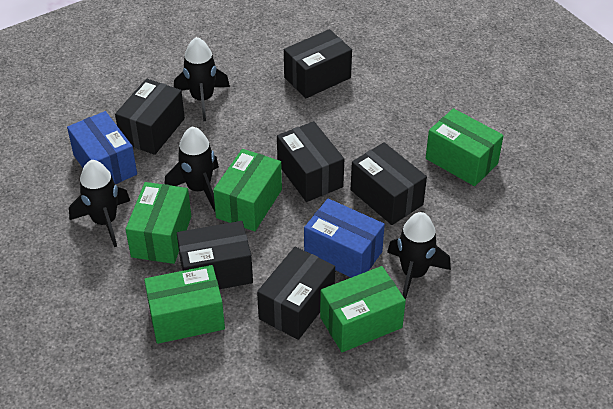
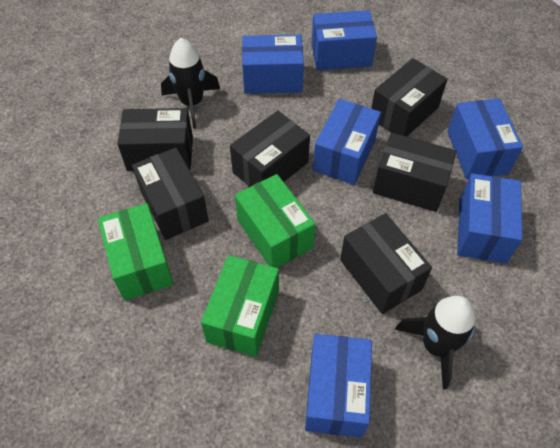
black rocket: 4 -> 2
blue box: 2 -> 6
green box: 5 -> 3

